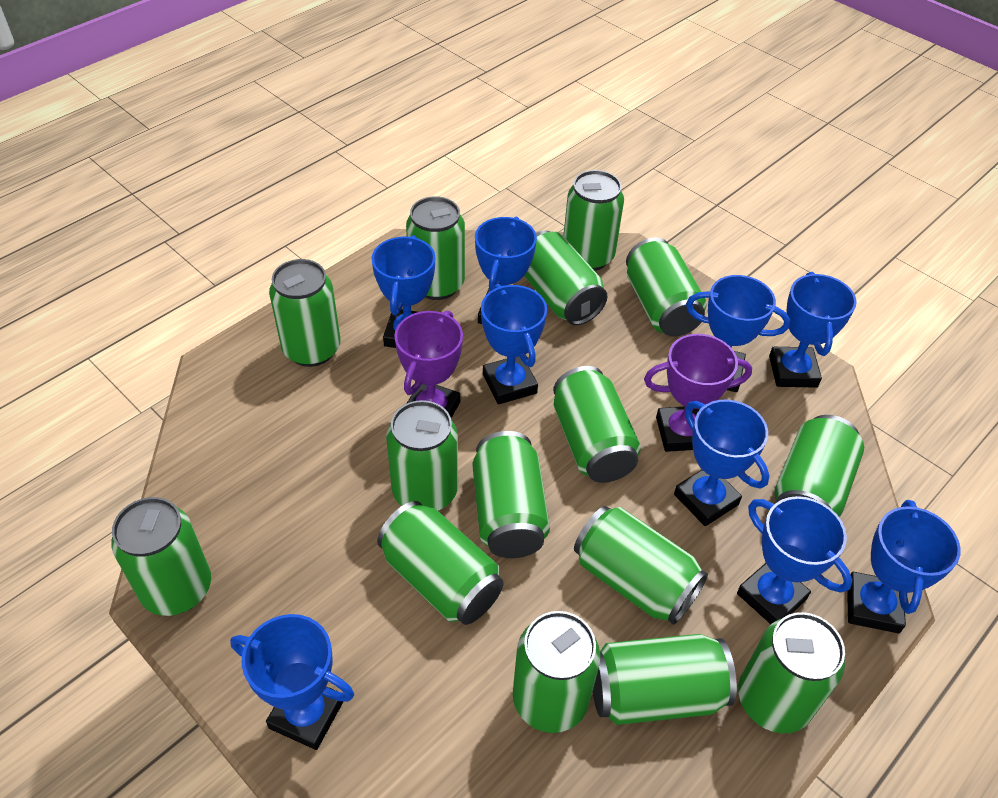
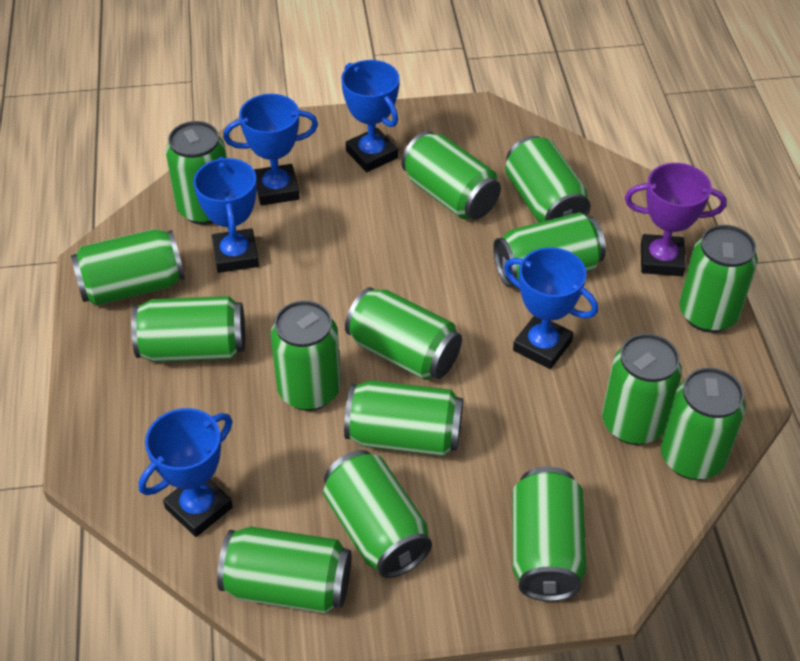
blue trophy: 9 -> 5
purple trophy: 2 -> 1

